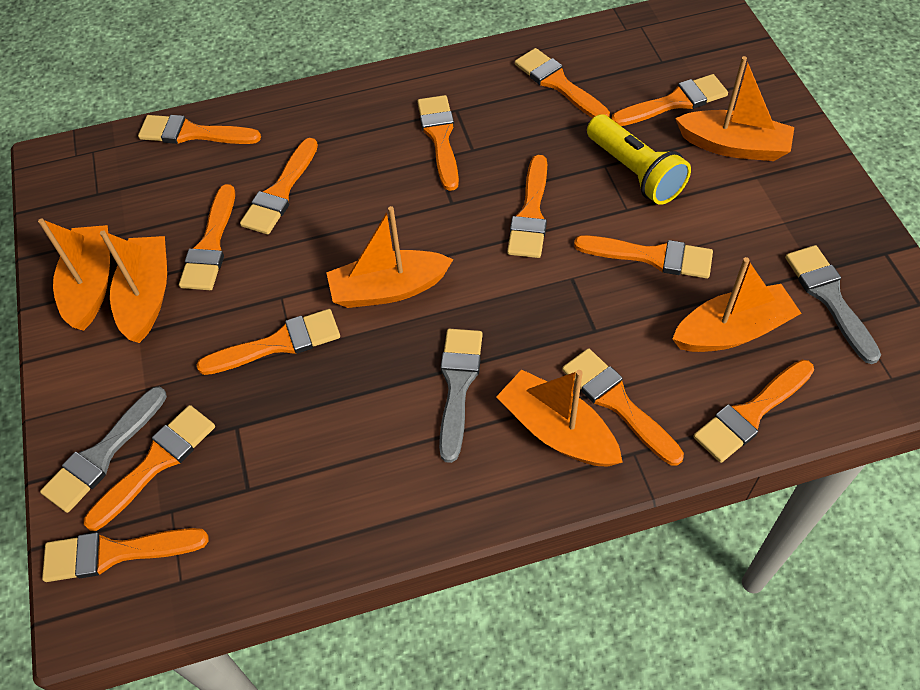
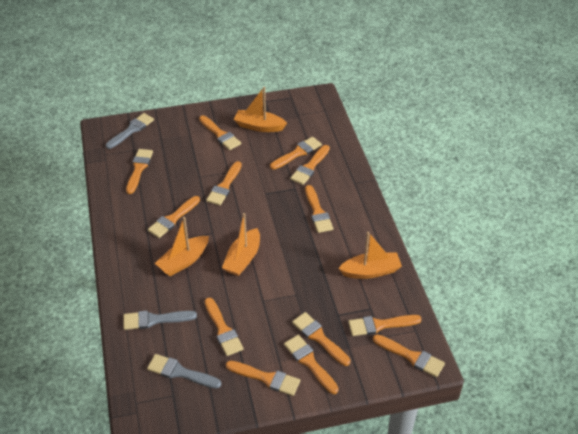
orange boat: 6 -> 4
yellow flashlight: 1 -> 0

